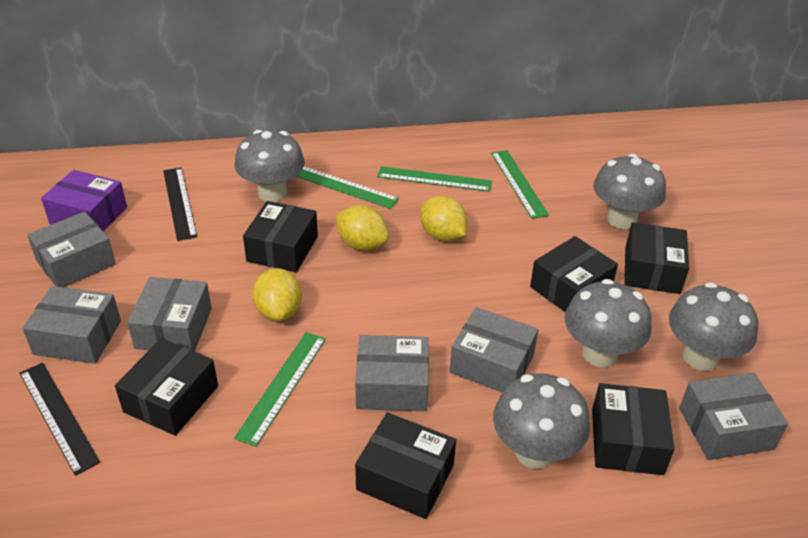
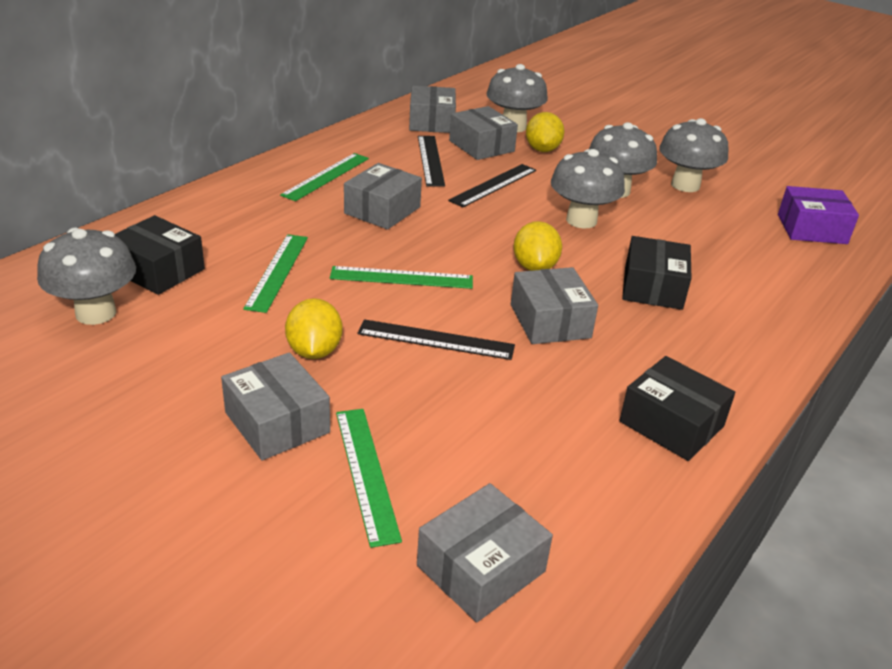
black box: 6 -> 3
black ruler: 2 -> 3

